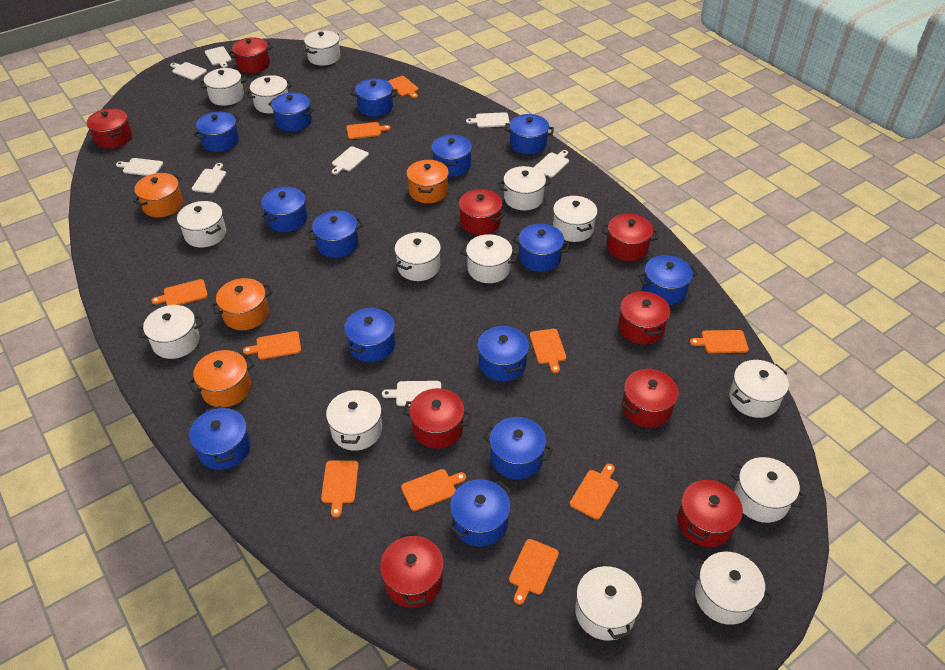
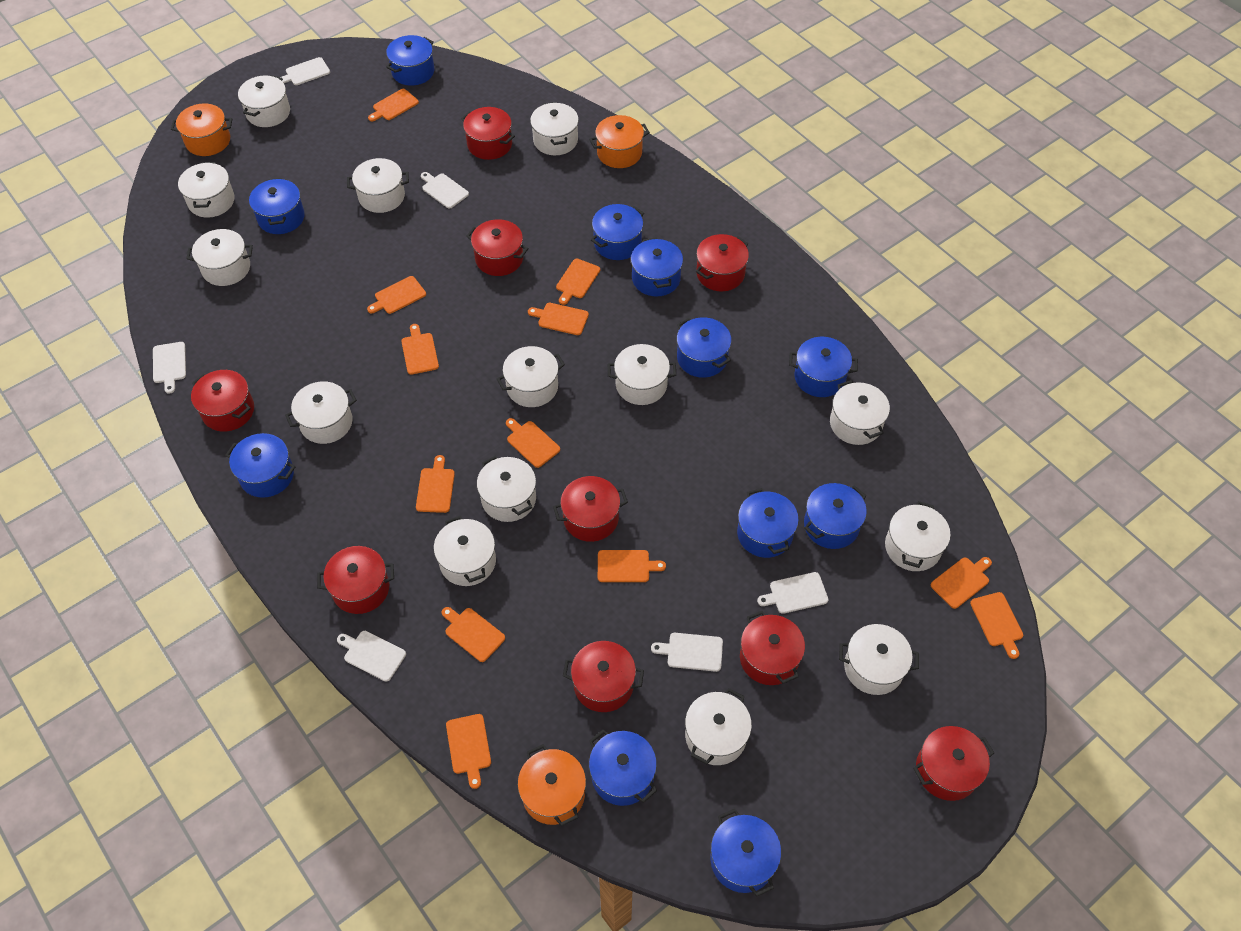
blue pot: 14 -> 11
orange cutting board: 10 -> 12
orange pot: 4 -> 3
white cutting board: 8 -> 6

